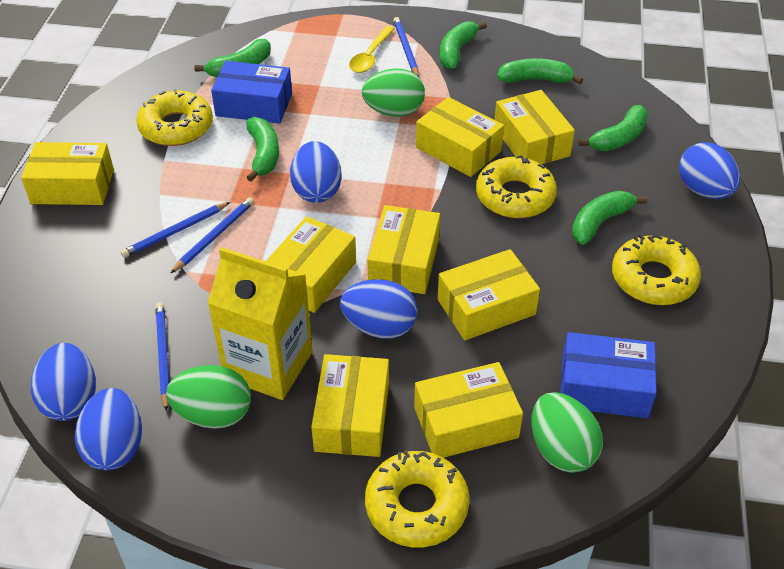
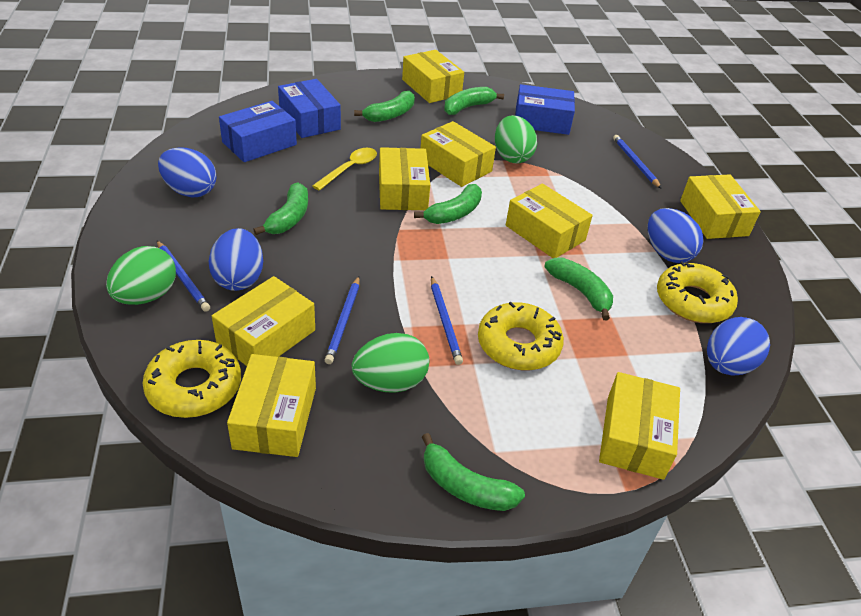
blue box: 2 -> 3
blue egg: 5 -> 4
yellow carton: 1 -> 0
yellow donut: 4 -> 3

